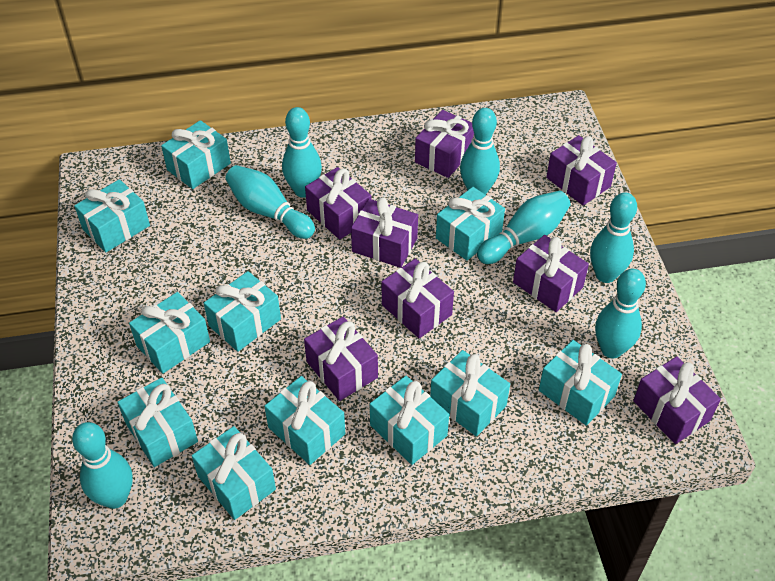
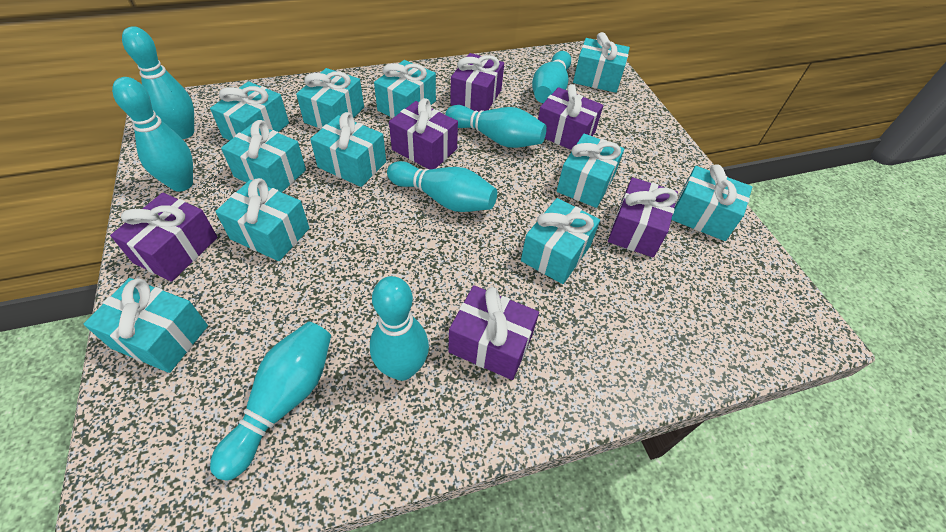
purple gift: 8 -> 6

